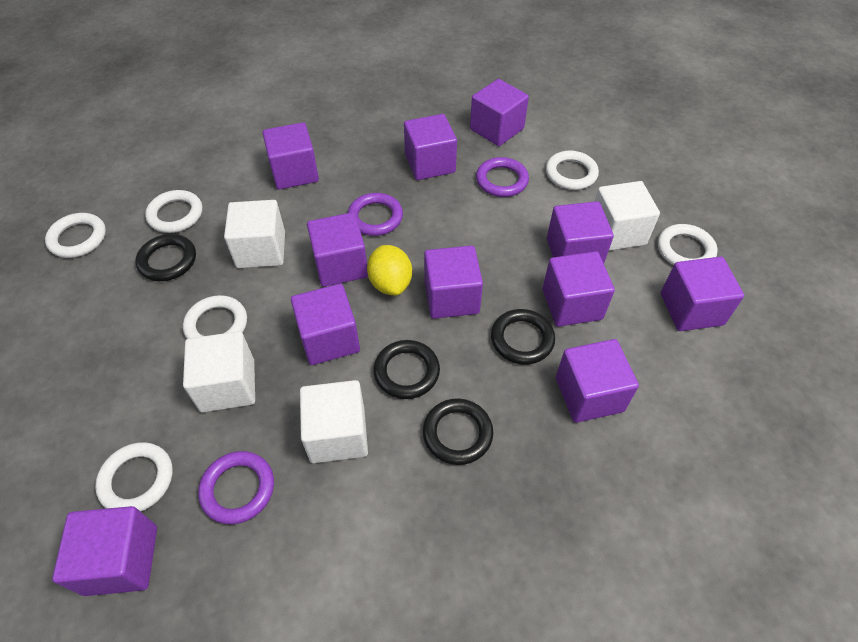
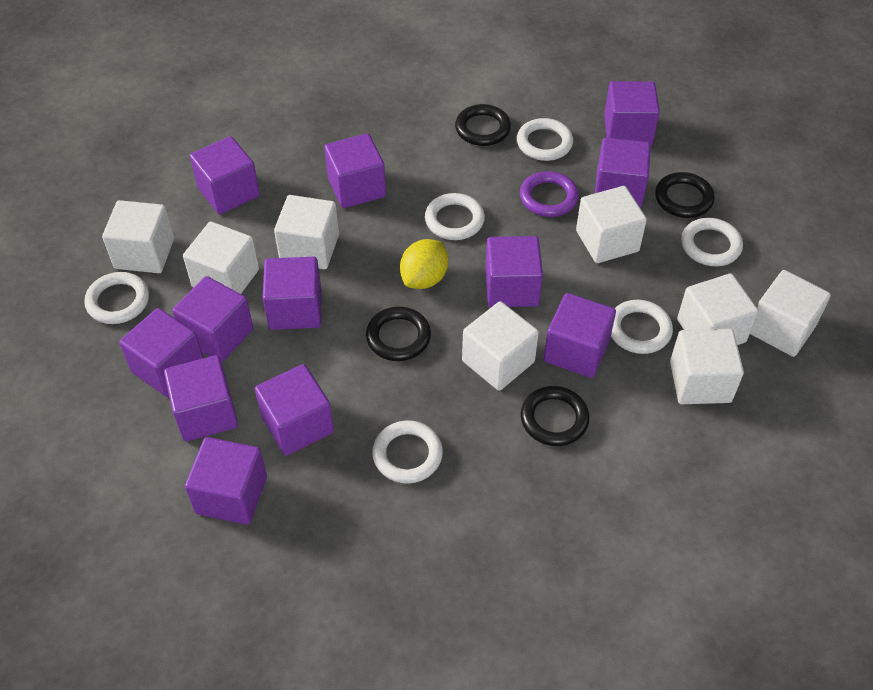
purple cube: 11 -> 12
purple ring: 3 -> 1
white cube: 4 -> 8

